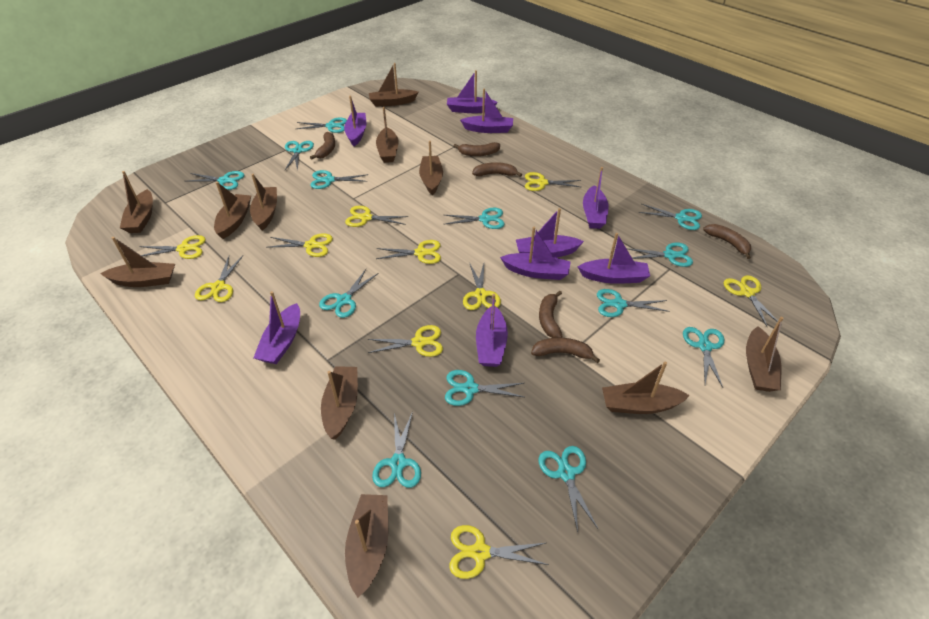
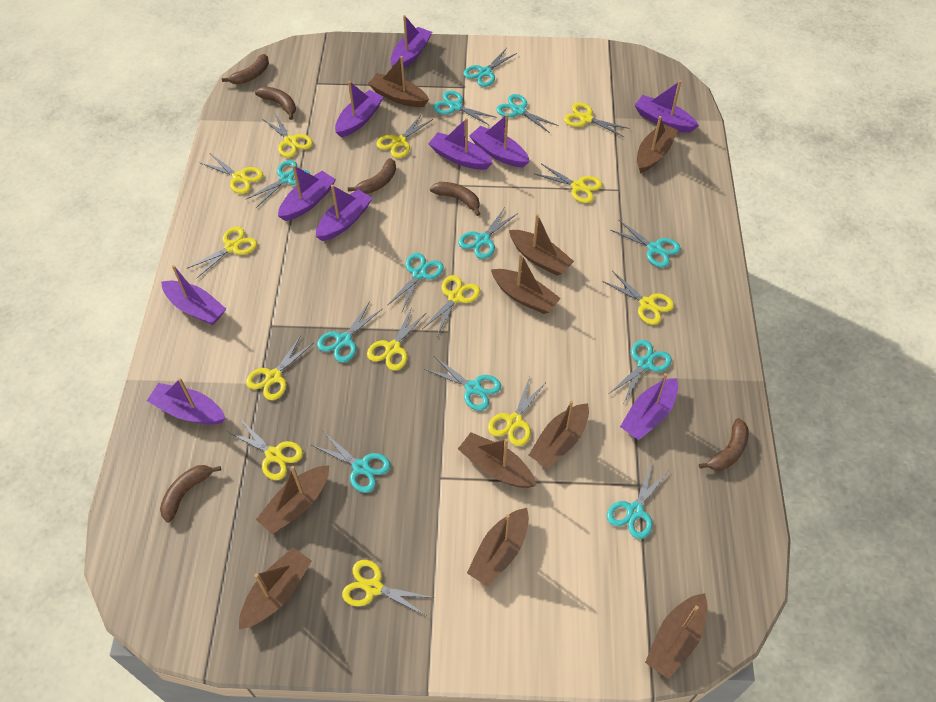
brown boat: 11 -> 10
purple boat: 9 -> 10
turquoise scissors: 13 -> 12
yellow scissors: 10 -> 13

